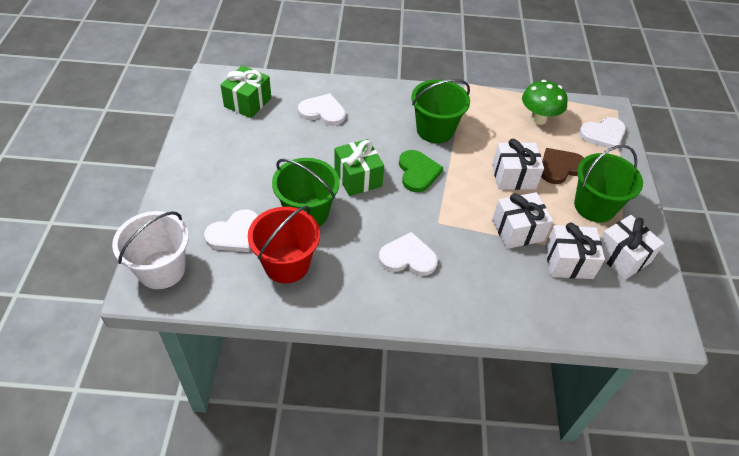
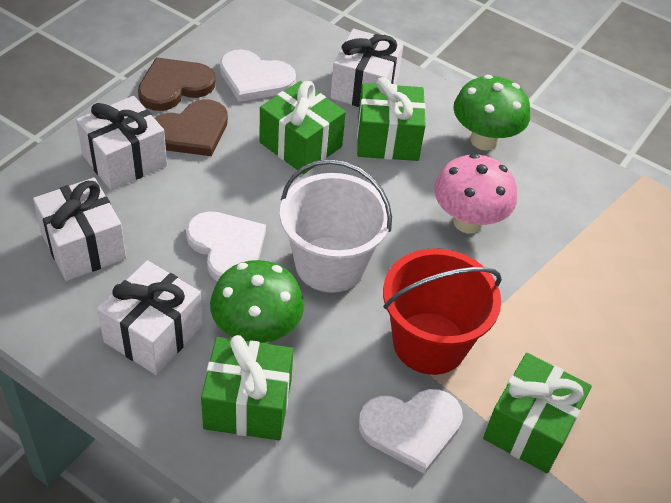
brown heart: 1 -> 2
green bucket: 3 -> 0
green gift: 2 -> 4
green heart: 1 -> 0
green mushroom: 1 -> 2
pink mushroom: 0 -> 1
white heart: 4 -> 3

